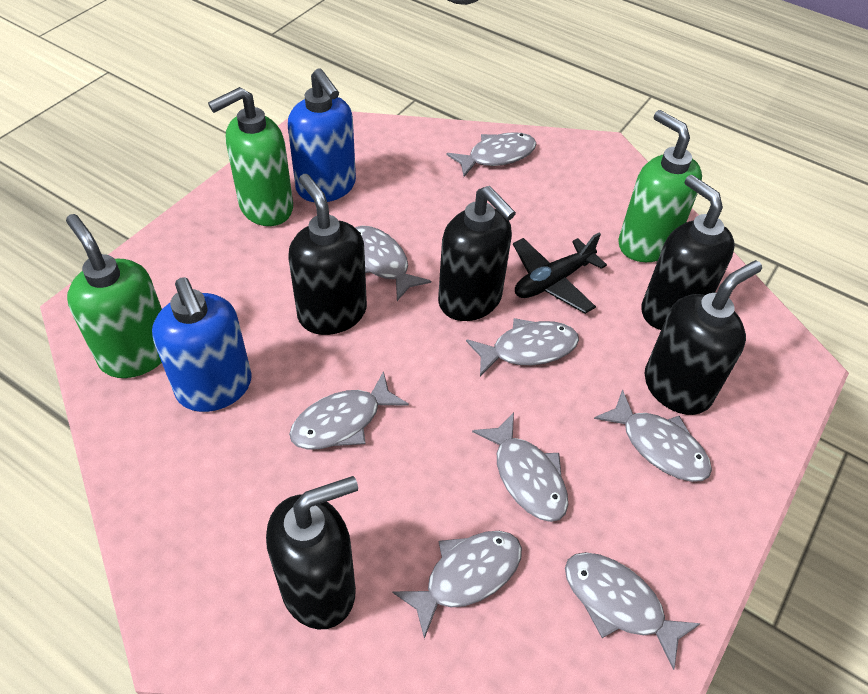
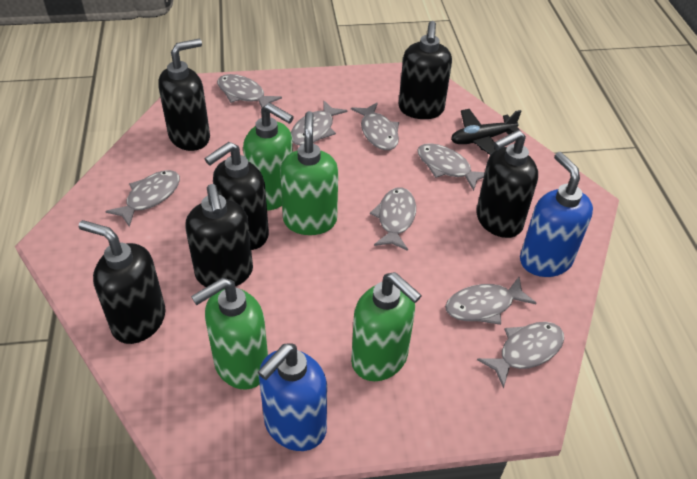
black soap dispenser: 5 -> 6
green soap dispenser: 3 -> 4

